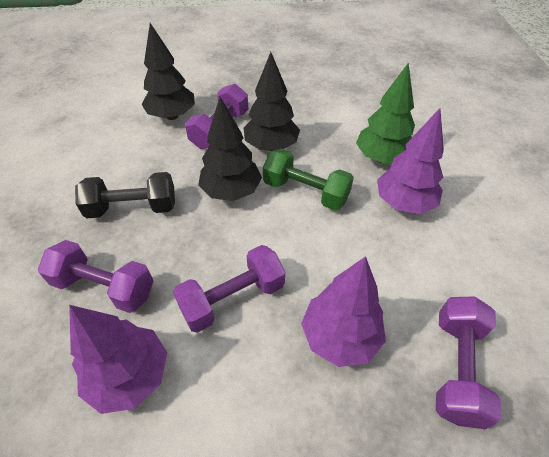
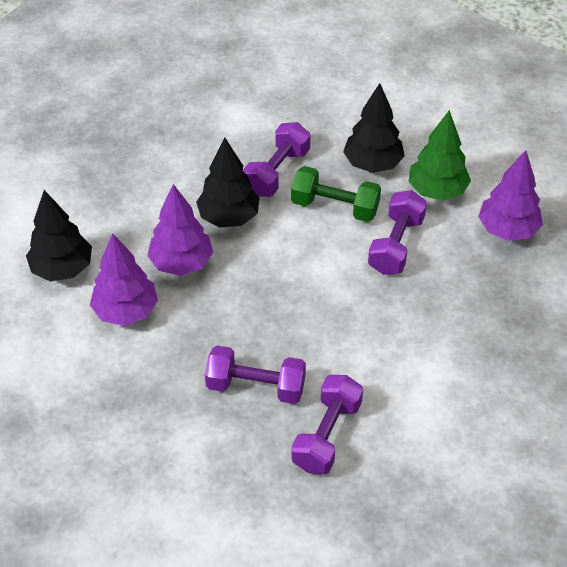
black dumbbell: 1 -> 0

